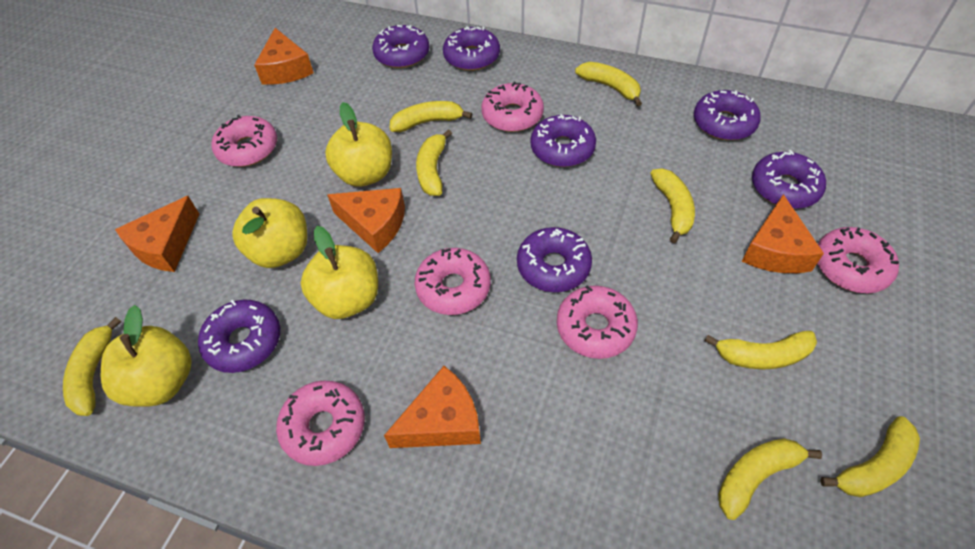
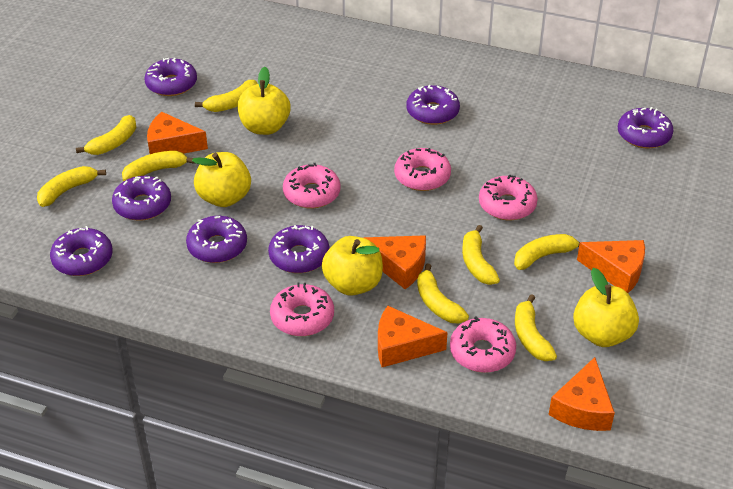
pink donut: 6 -> 5

